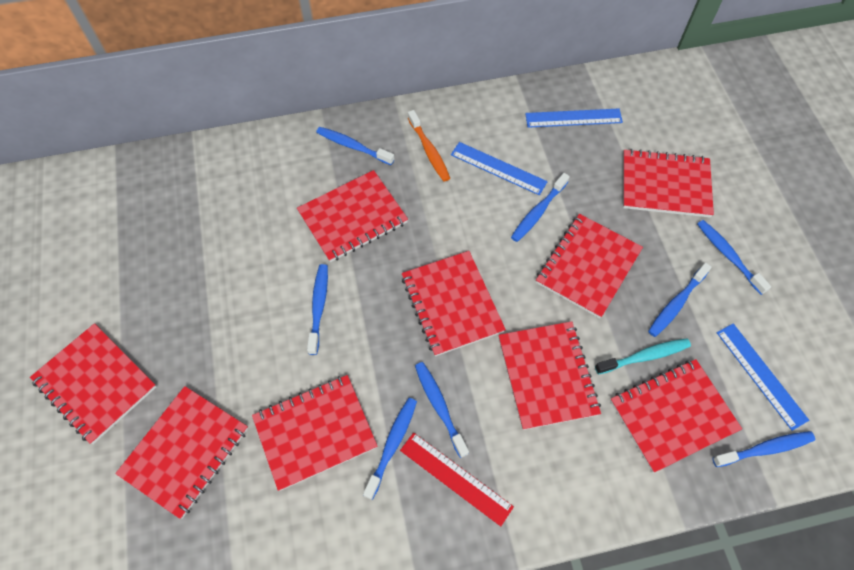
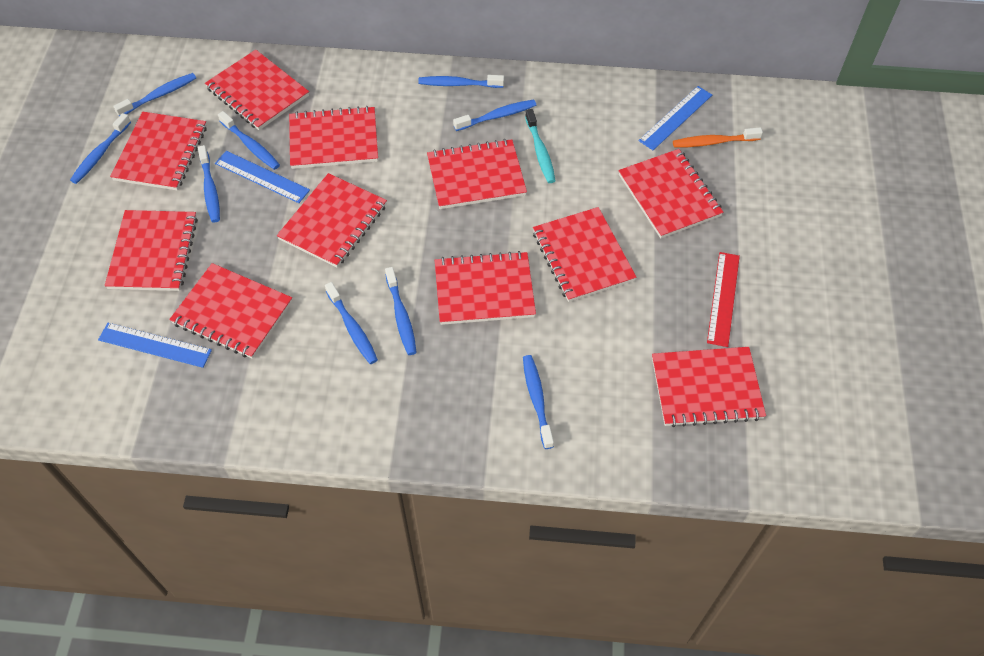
blue toothbrush: 8 -> 9
red notebook: 9 -> 11

